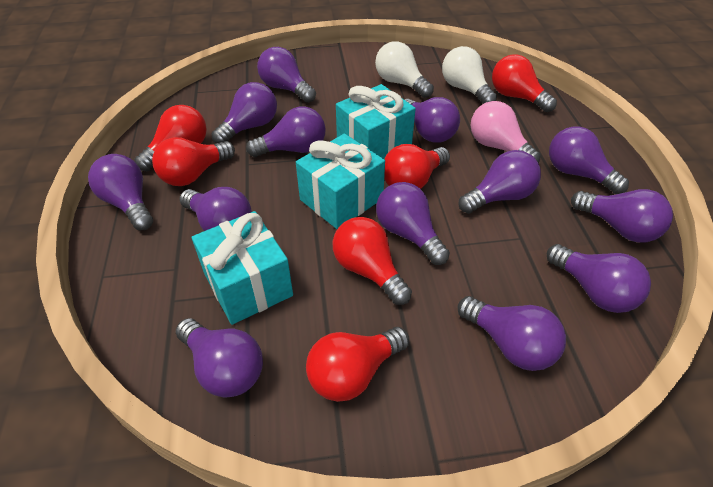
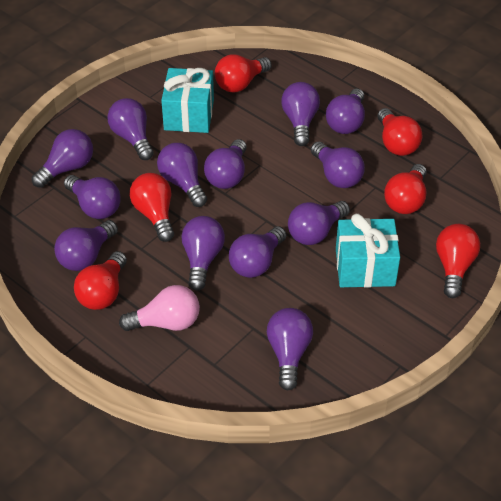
turquoise gift: 3 -> 2
white light bulb: 2 -> 0

